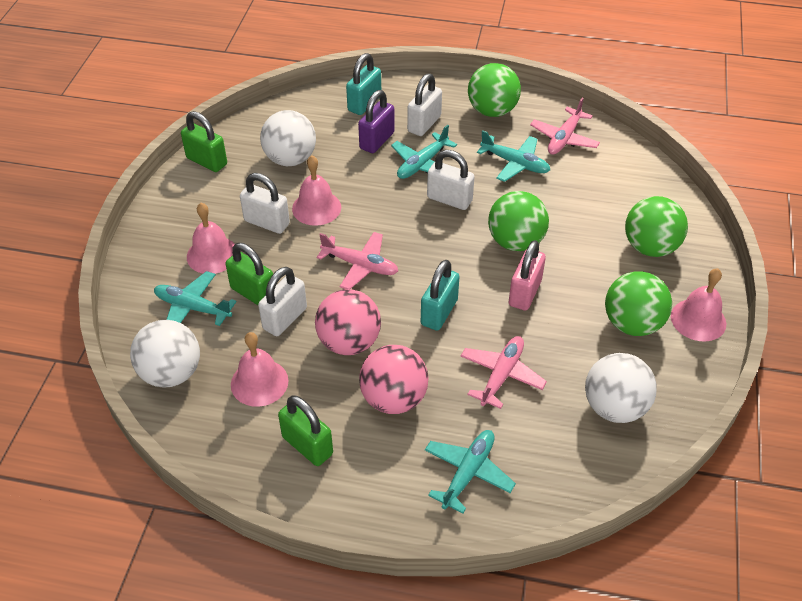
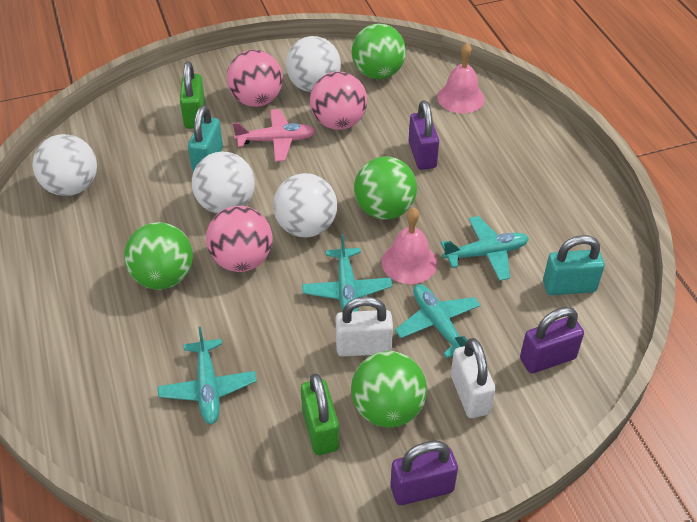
green padlock: 3 -> 2
pink ball: 2 -> 3
pink bell: 4 -> 2
pink padlock: 1 -> 0
pink plane: 3 -> 1
purple padlock: 1 -> 3
white ball: 3 -> 4
white padlock: 4 -> 2

